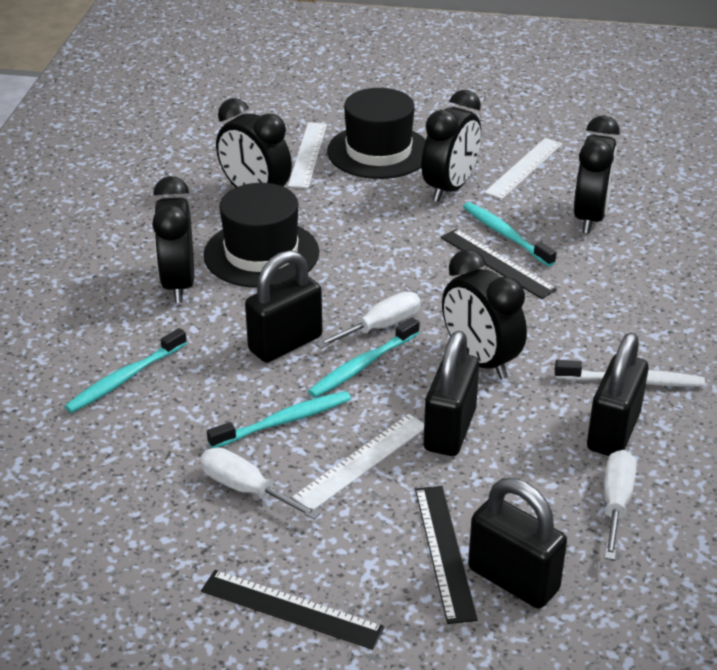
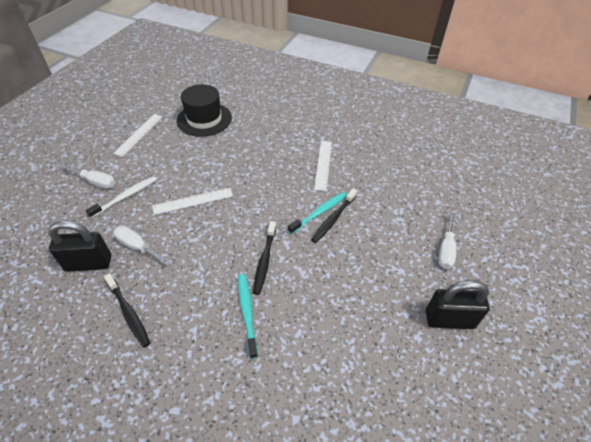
black clock: 5 -> 0
black hat: 2 -> 1
black padlock: 4 -> 2
black ruler: 3 -> 0
black toothbrush: 0 -> 3
turquoise toothbrush: 4 -> 2

